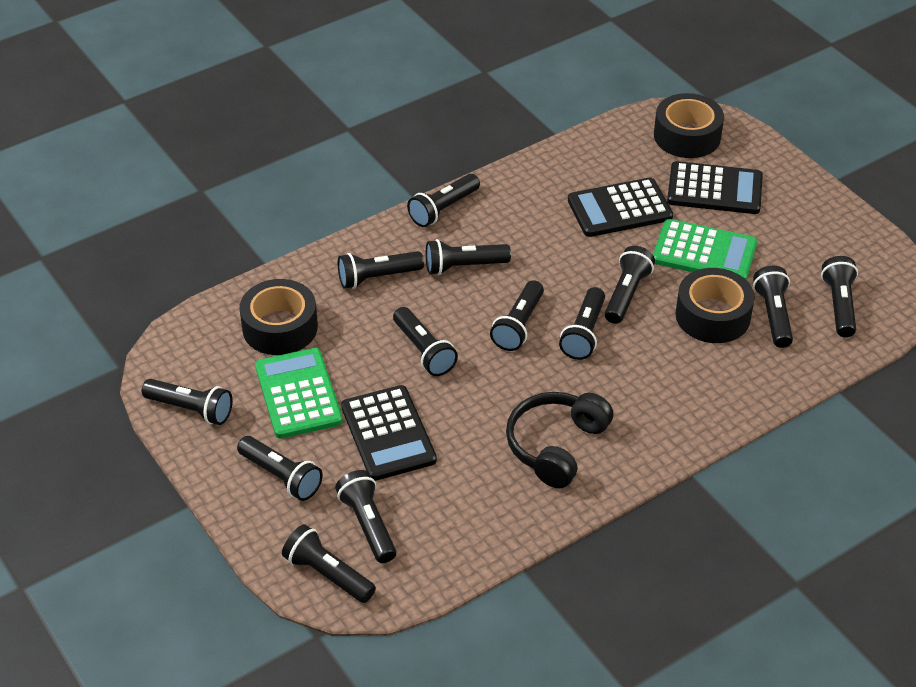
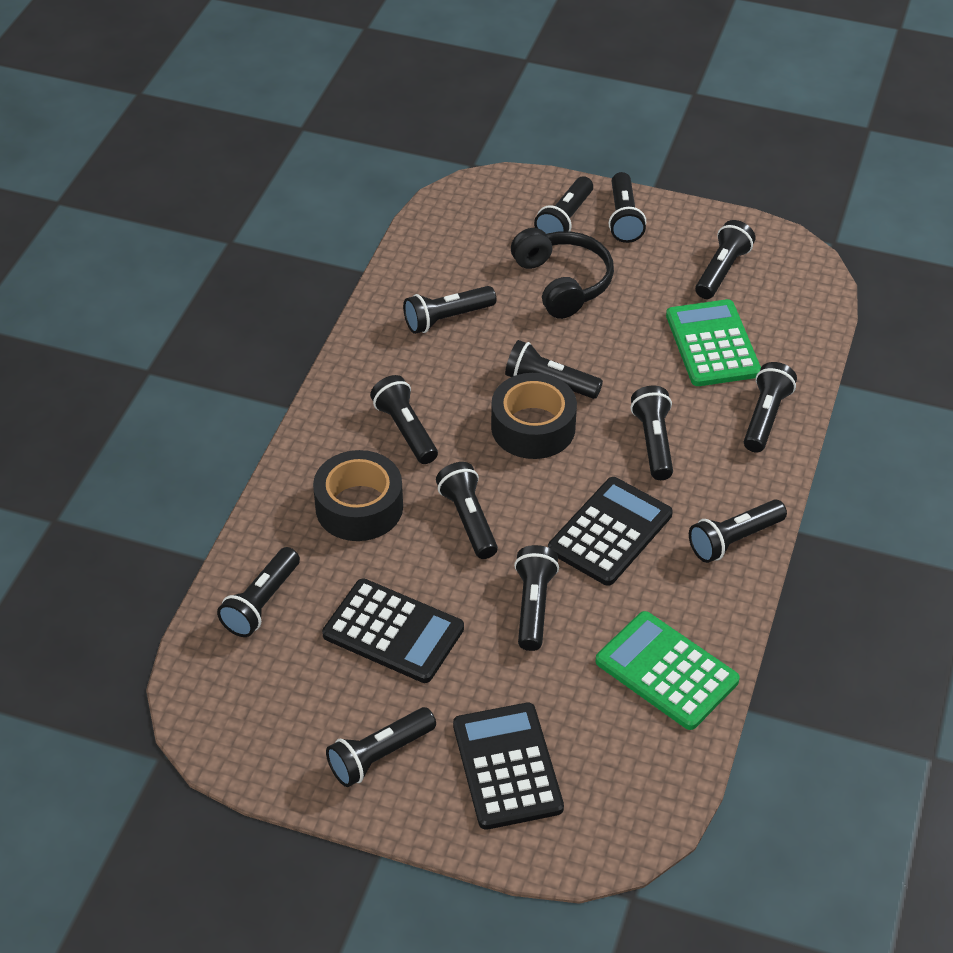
black tape: 3 -> 2

